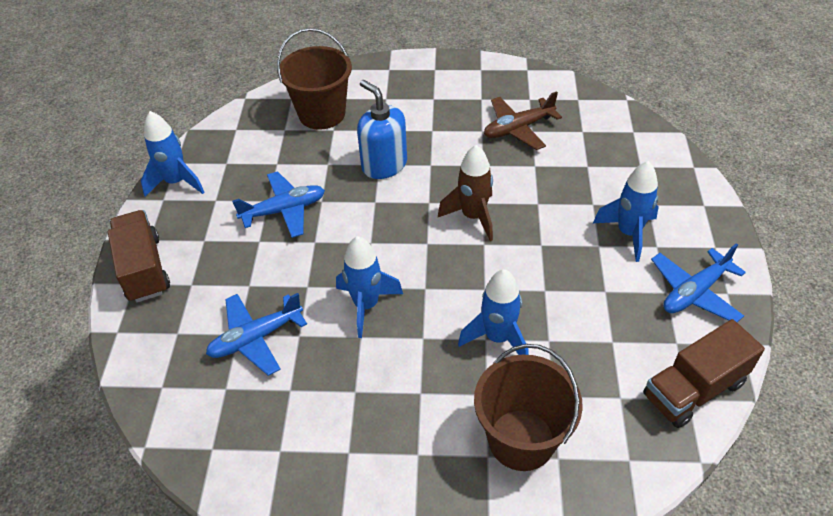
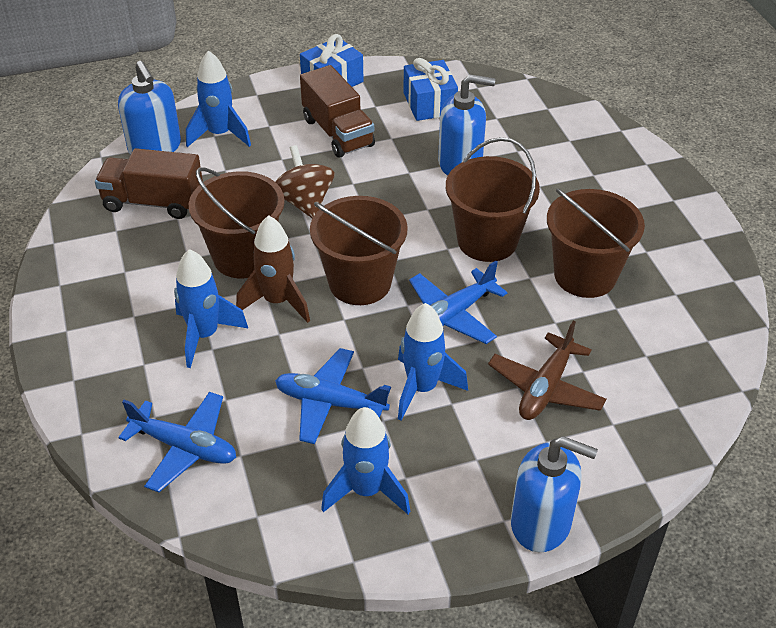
blue gift: 0 -> 2
blue soap dispenser: 1 -> 3
brown bucket: 2 -> 4
brown spinning top: 0 -> 1

